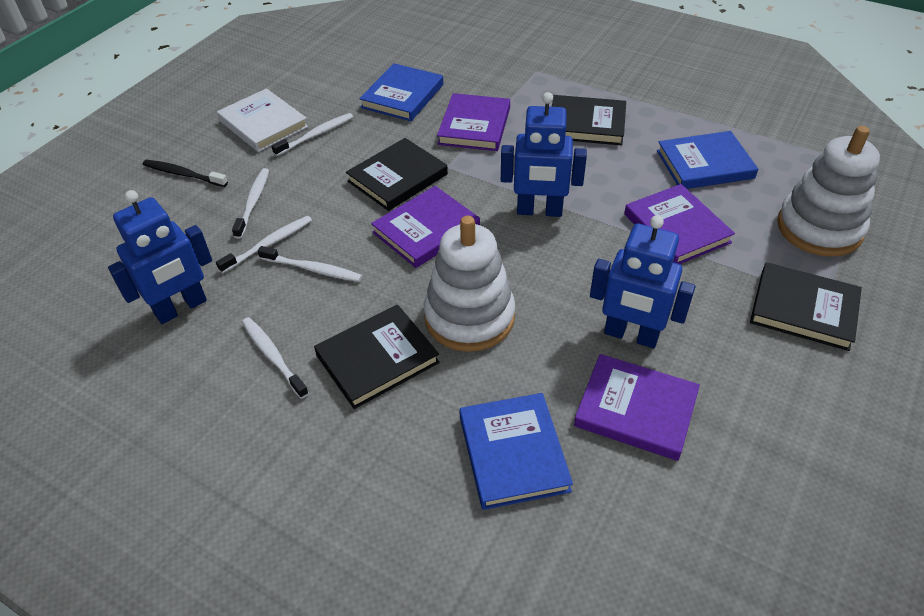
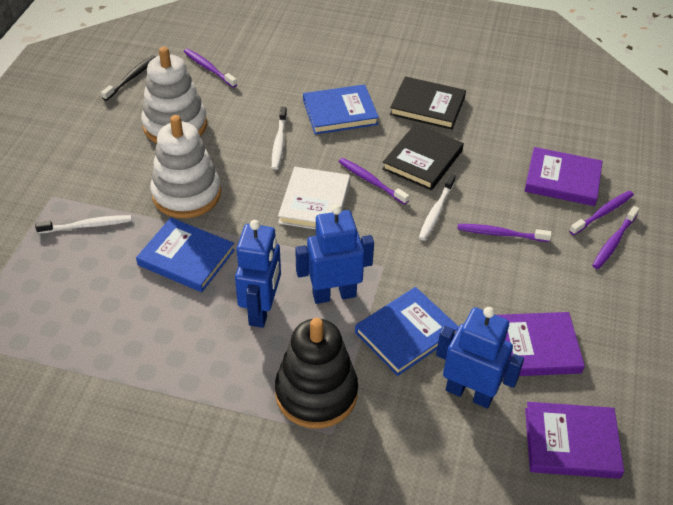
black book: 4 -> 2
black stacking toy: 0 -> 1
purple book: 4 -> 3
purple toothbrush: 0 -> 5
white toothbrush: 5 -> 3

